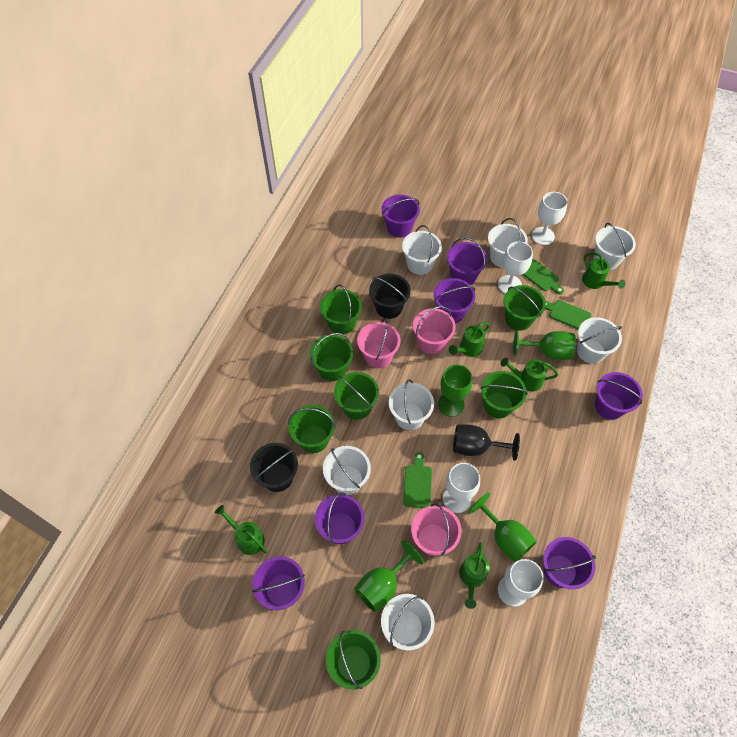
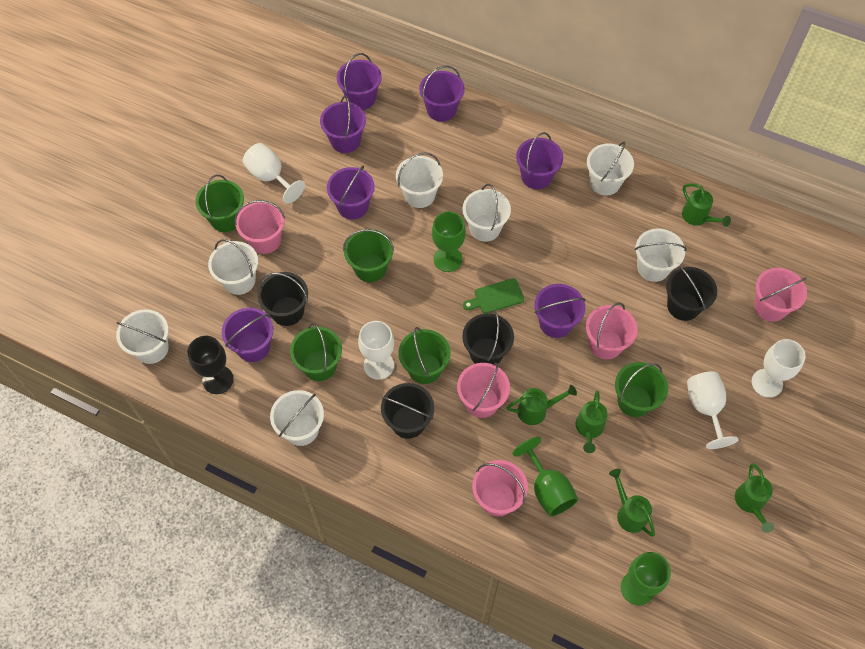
black bucket: 2 -> 4
green bucket: 7 -> 5
green cutting board: 3 -> 1
green goblet: 4 -> 3
pink bucket: 3 -> 5

